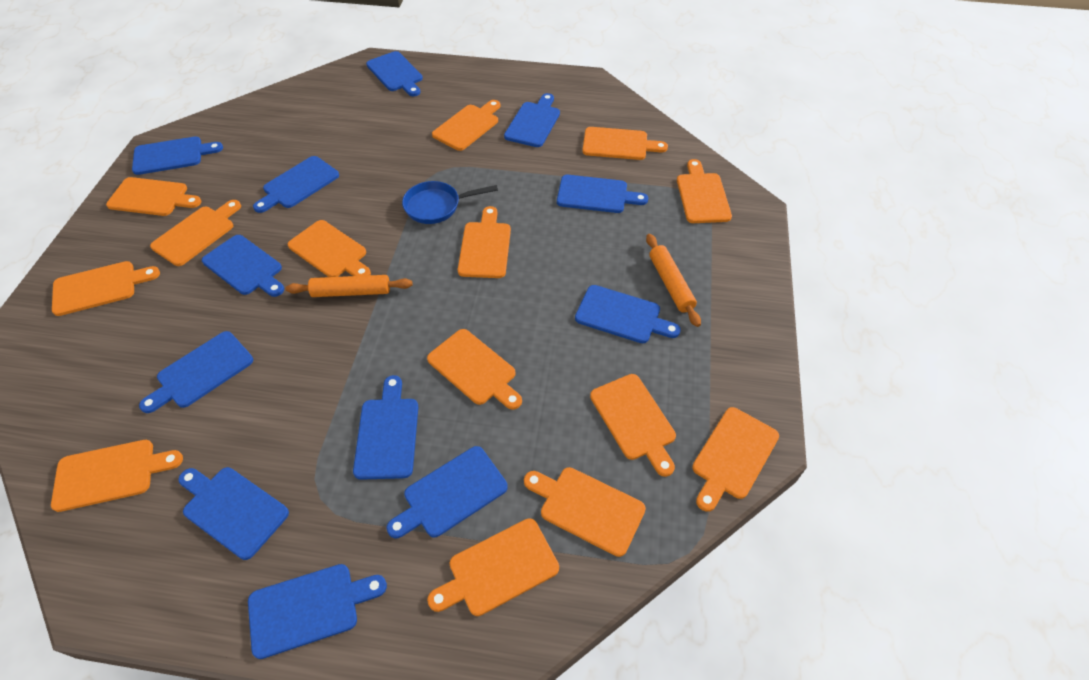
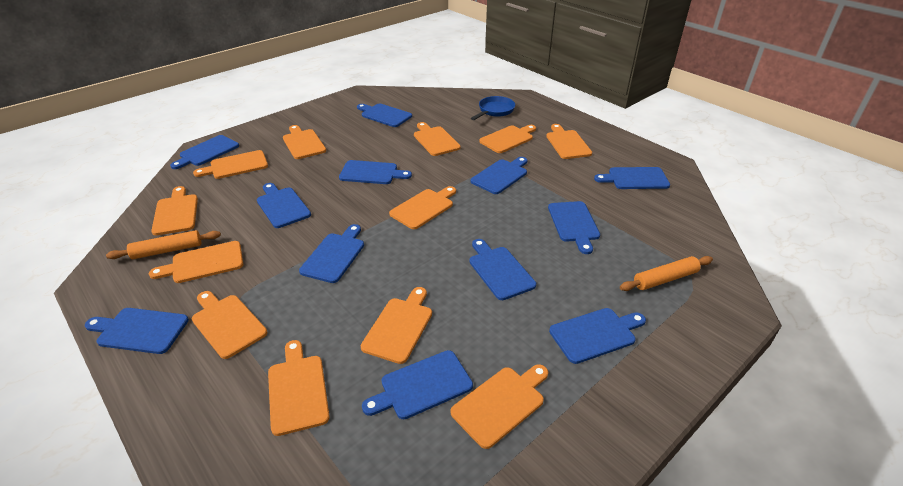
orange cutting board: 14 -> 12

